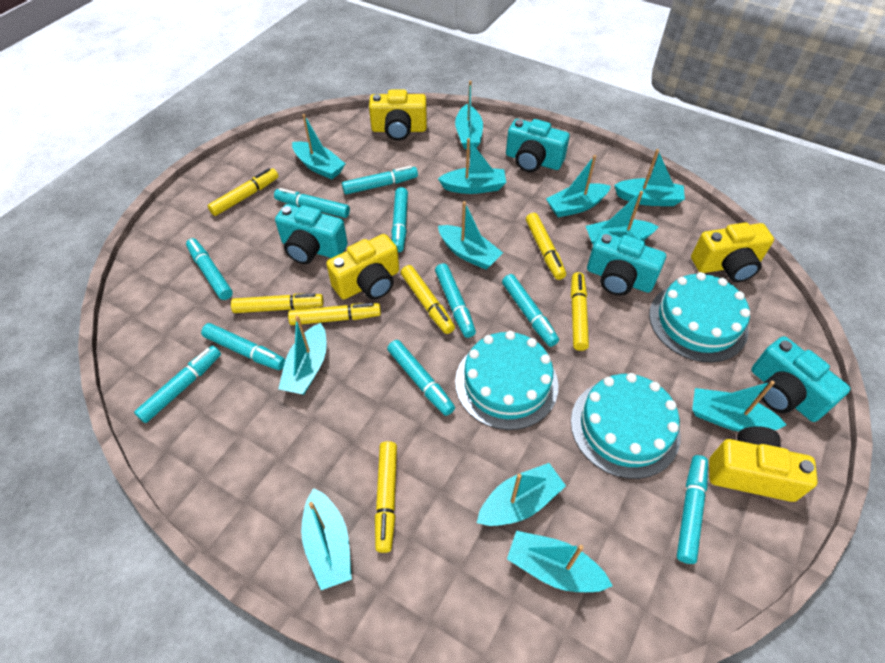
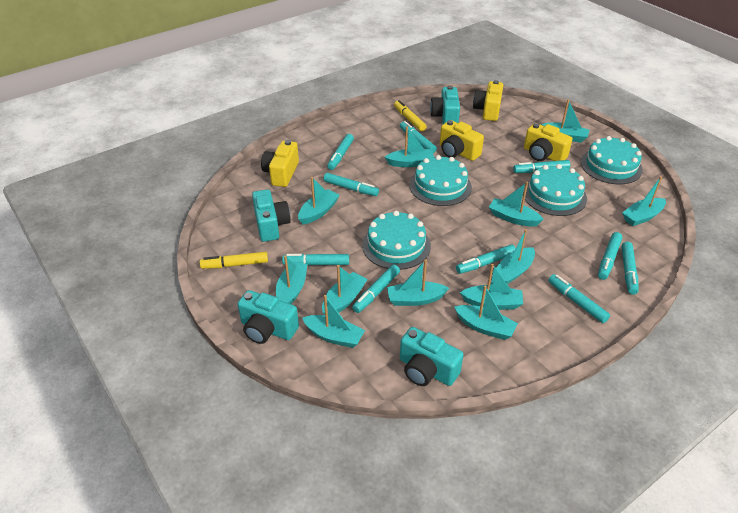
turquoise cake: 3 -> 4
yellow marker: 7 -> 2

